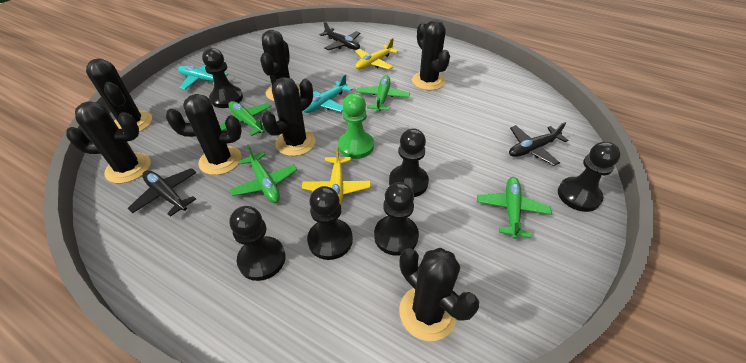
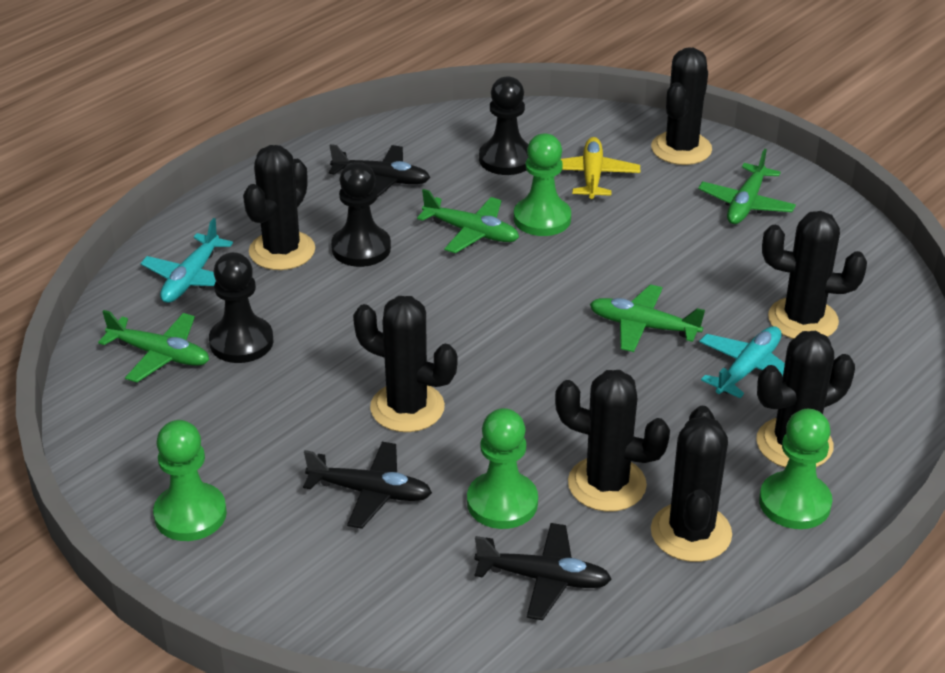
black pawn: 6 -> 3
green pawn: 1 -> 4
yellow plane: 2 -> 1

